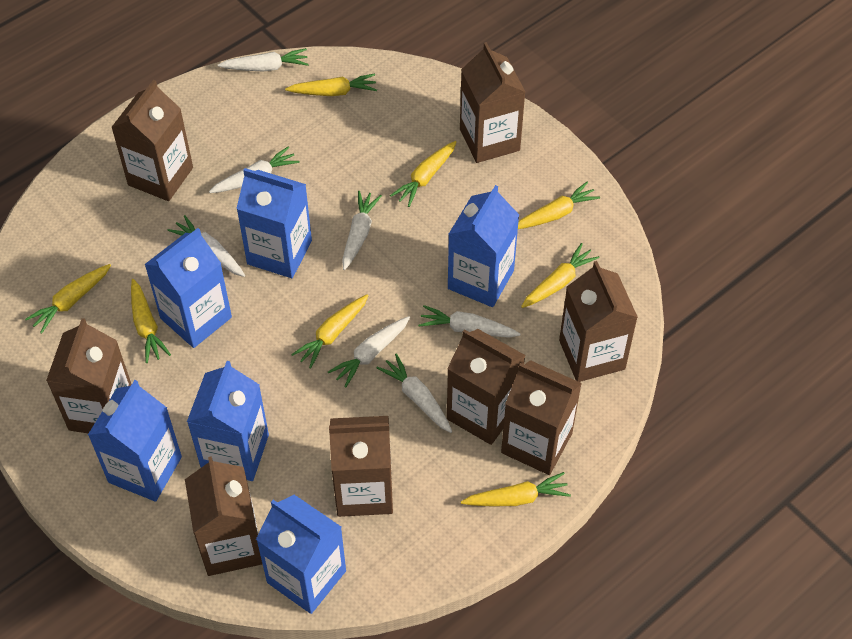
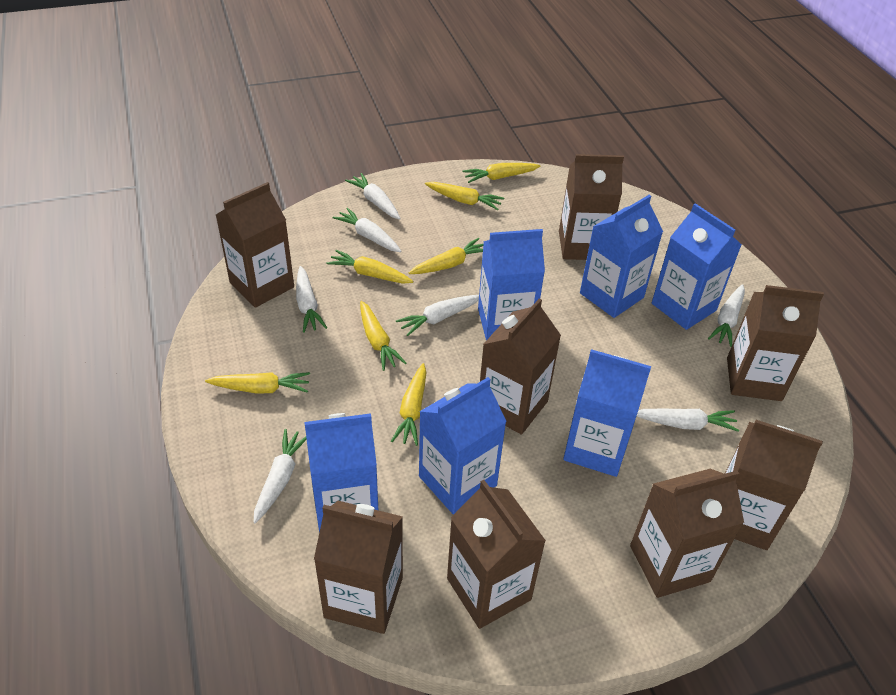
yellow carrot: 8 -> 7

